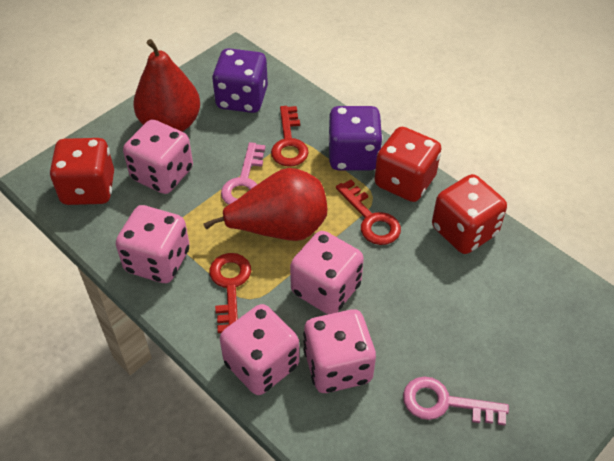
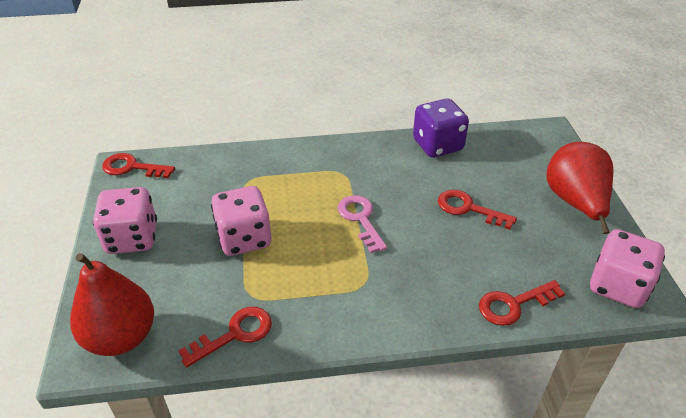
pink dice: 5 -> 3
pink key: 2 -> 1
purple dice: 2 -> 1
red dice: 3 -> 0
red key: 3 -> 4

